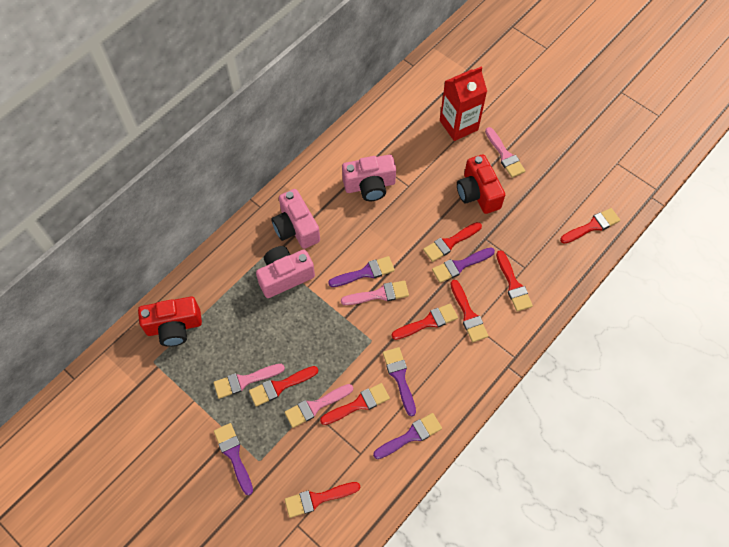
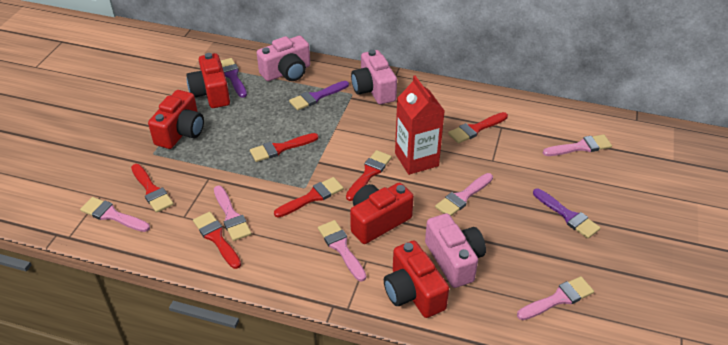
pink brush: 4 -> 6
purple brush: 5 -> 3
red brush: 8 -> 6
red camera: 2 -> 4

